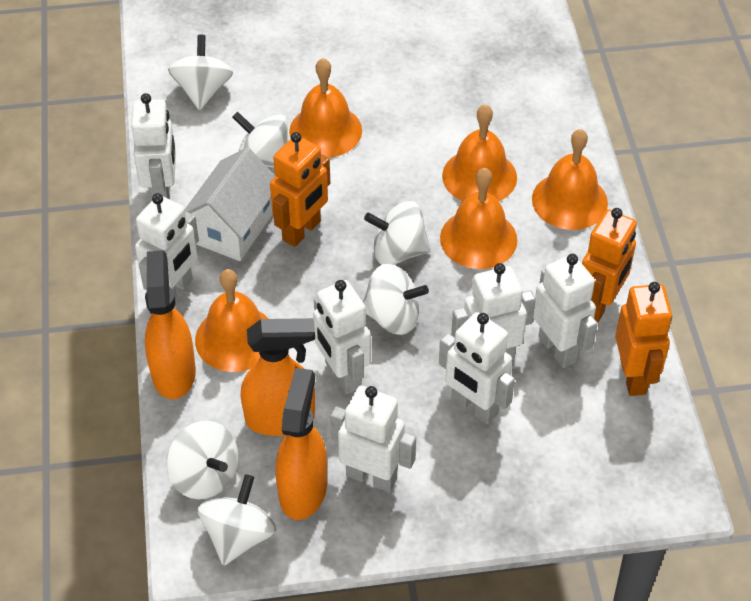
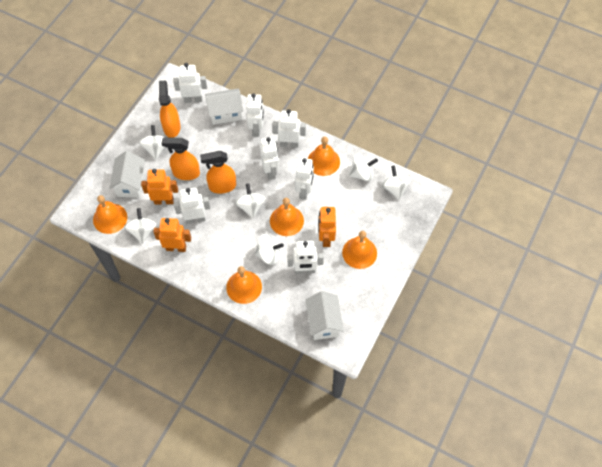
white house: 1 -> 3

